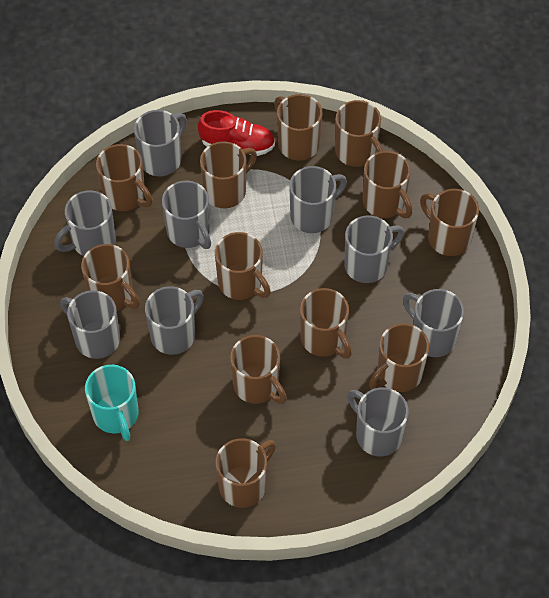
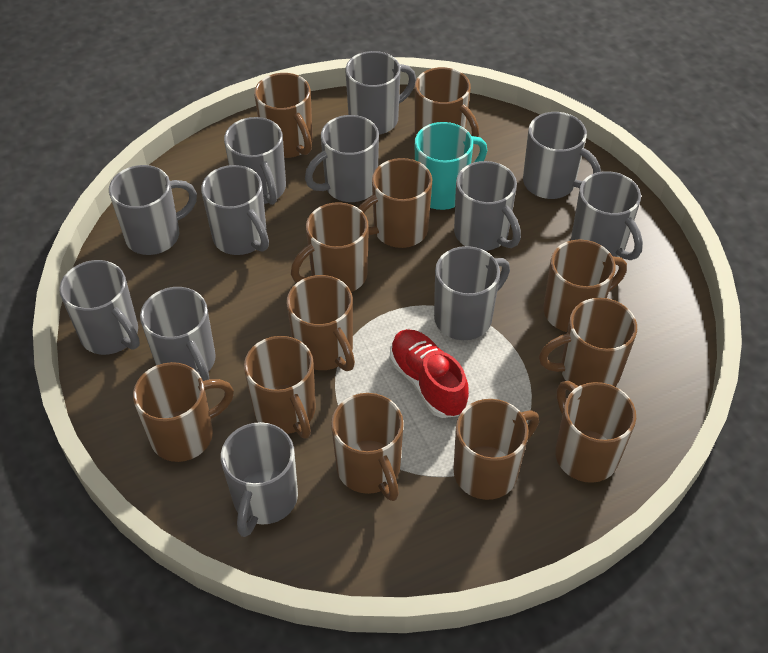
grey mug: 9 -> 12

